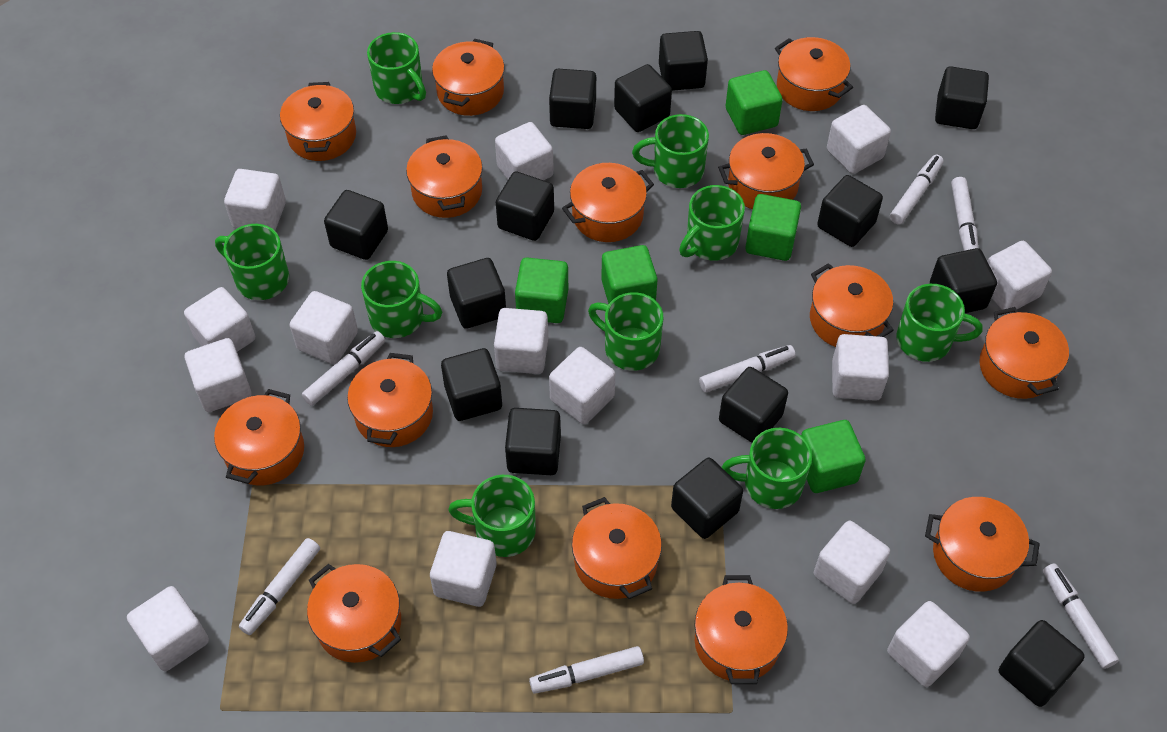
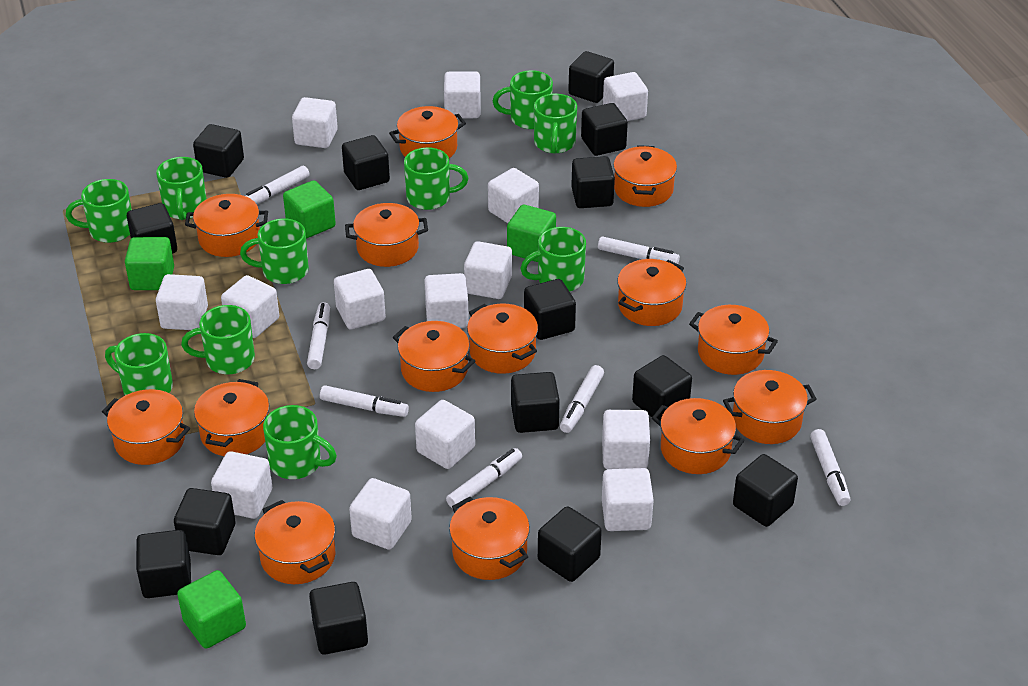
green cube: 5 -> 4
green mug: 9 -> 10

